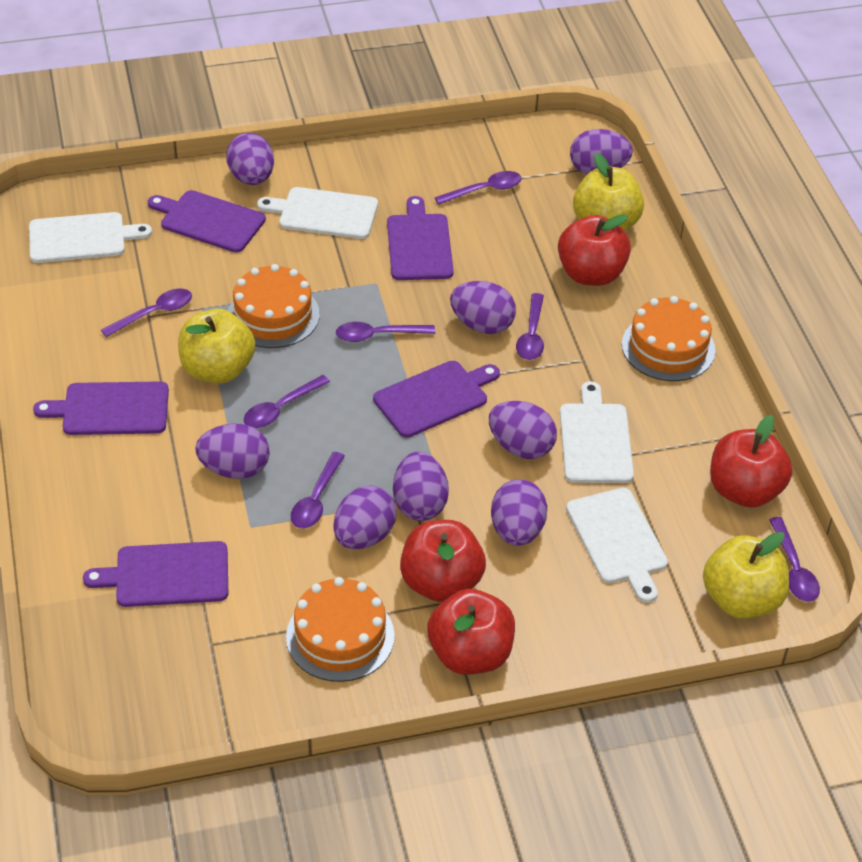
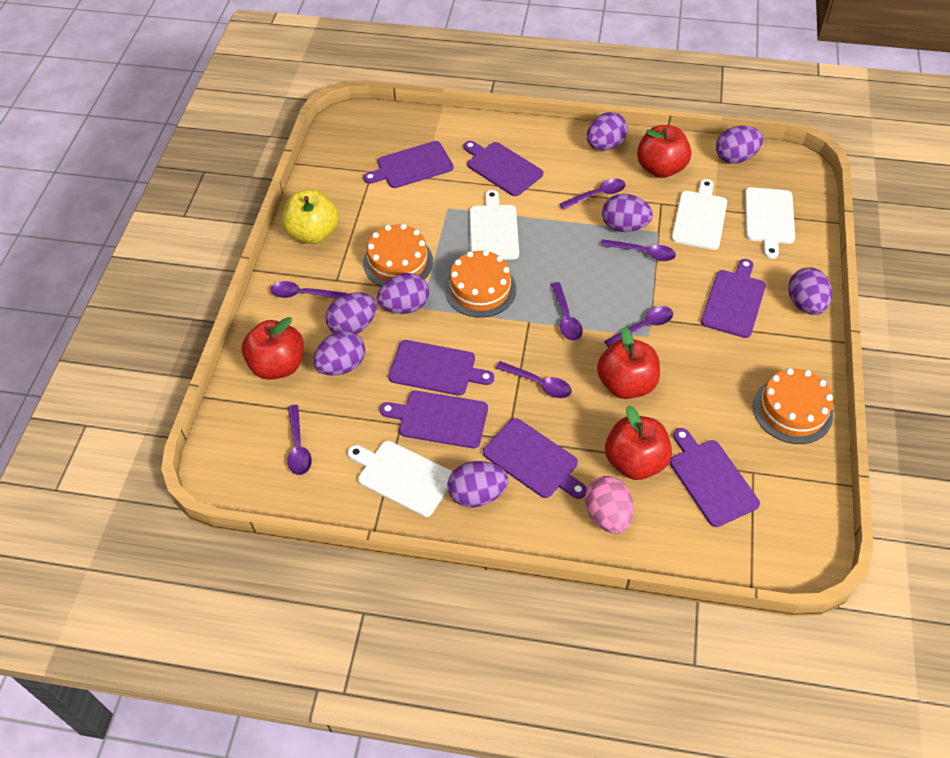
pink egg: 0 -> 1
purple cutting board: 5 -> 7
yellow apple: 3 -> 1

